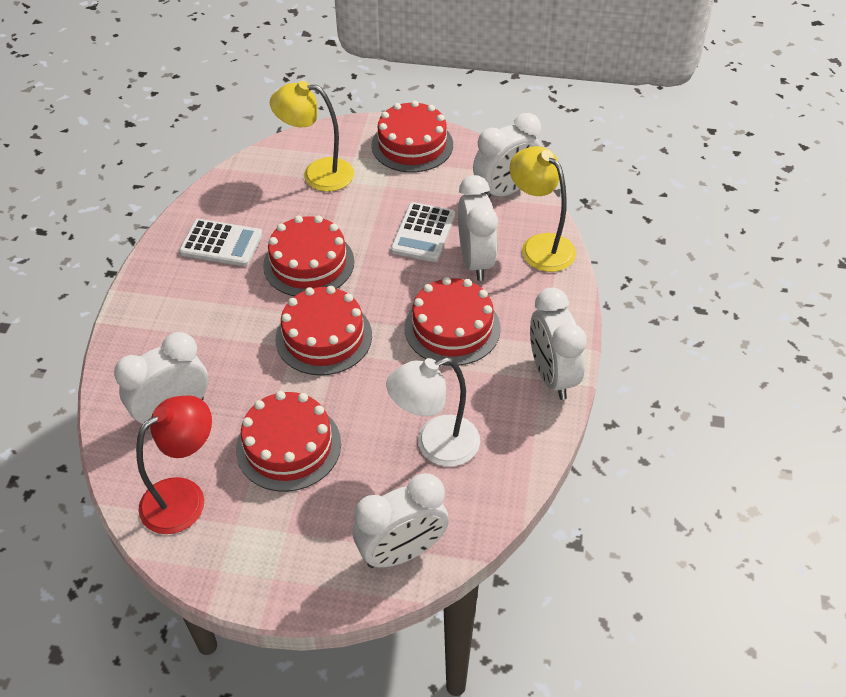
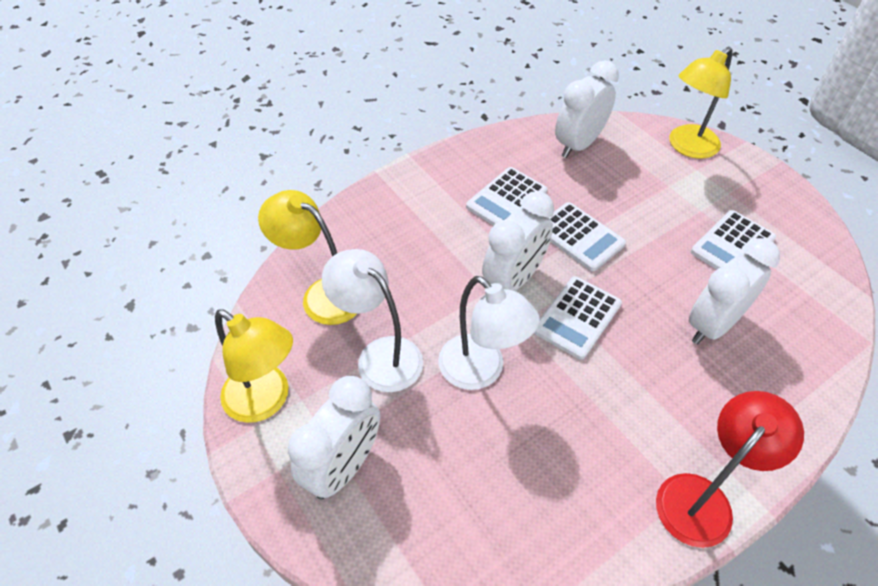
red cake: 5 -> 0
white calculator: 2 -> 4
white clock: 5 -> 4
white lamp: 1 -> 2
yellow lamp: 2 -> 3

